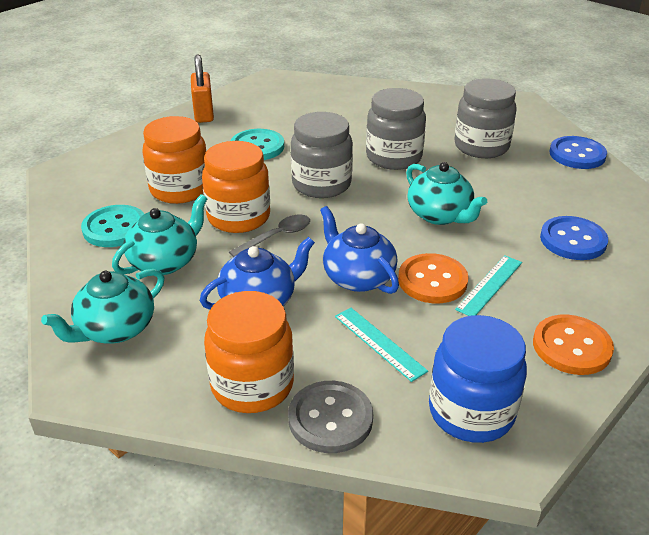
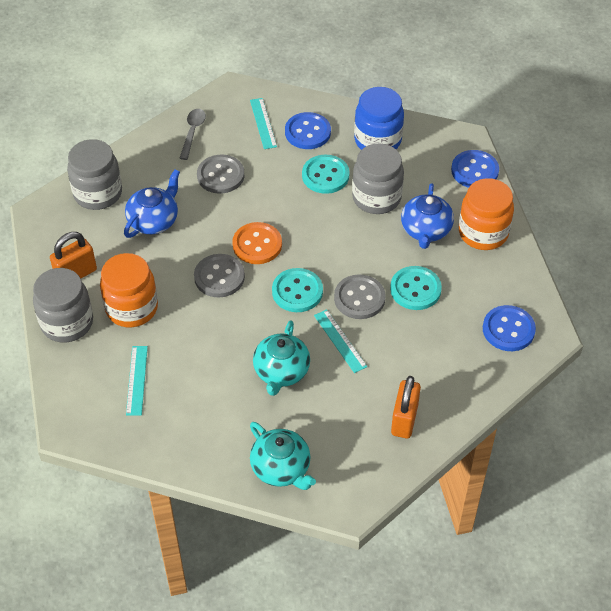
blue button: 2 -> 3
grey button: 1 -> 3
orange button: 2 -> 1
orange jar: 3 -> 2
orange padlock: 1 -> 2
turquoise button: 2 -> 3
turquoise ruler: 2 -> 3
turquoise teapot: 3 -> 2

